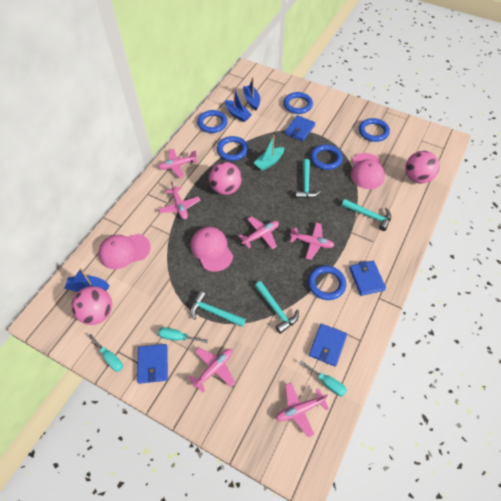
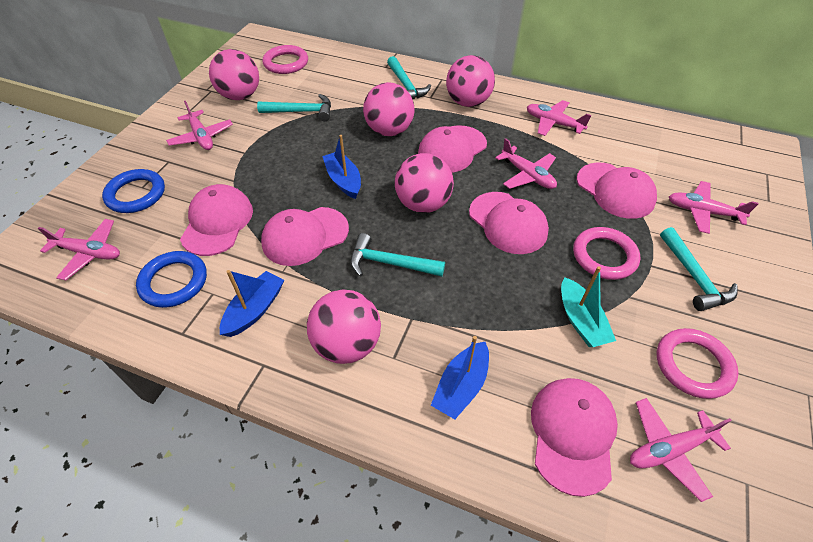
blue ring: 6 -> 2
blue wallet: 4 -> 0
pink ball: 3 -> 5
pink cap: 3 -> 6
pink ring: 0 -> 3
turquoise screwdriver: 3 -> 0

